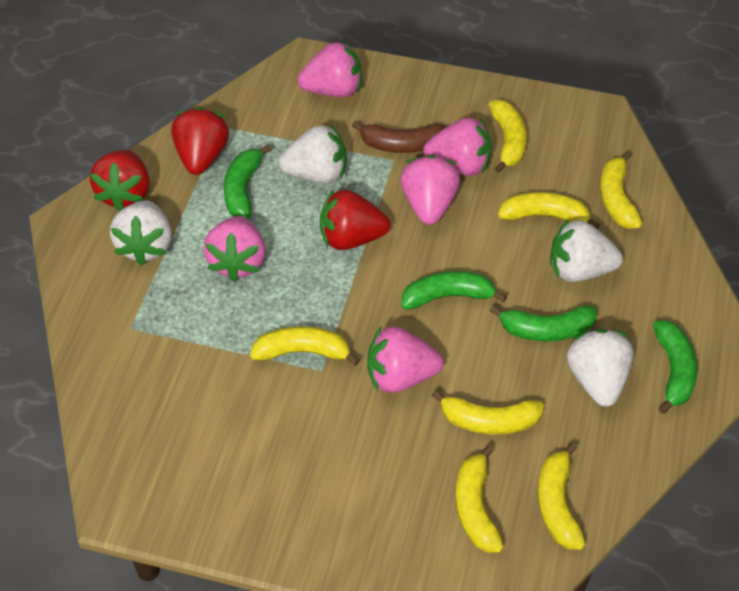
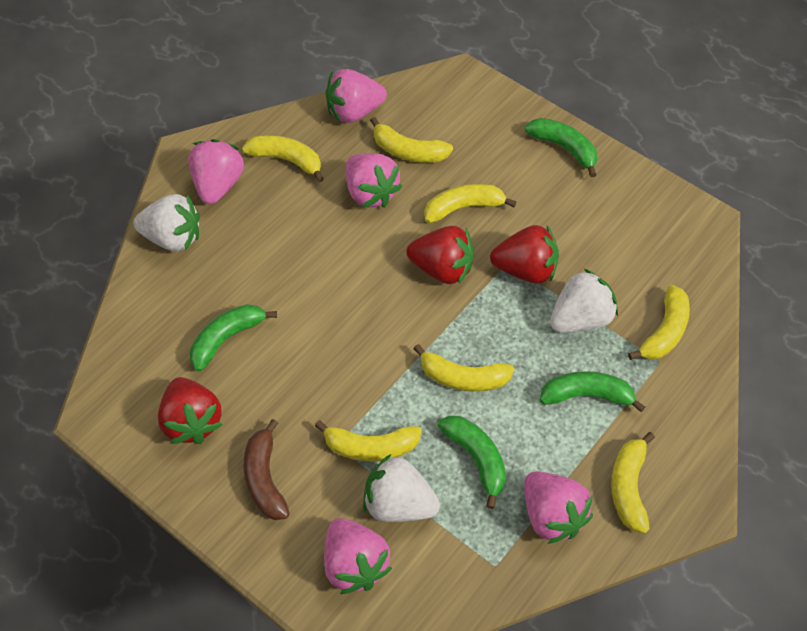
white strawberry: 4 -> 3

